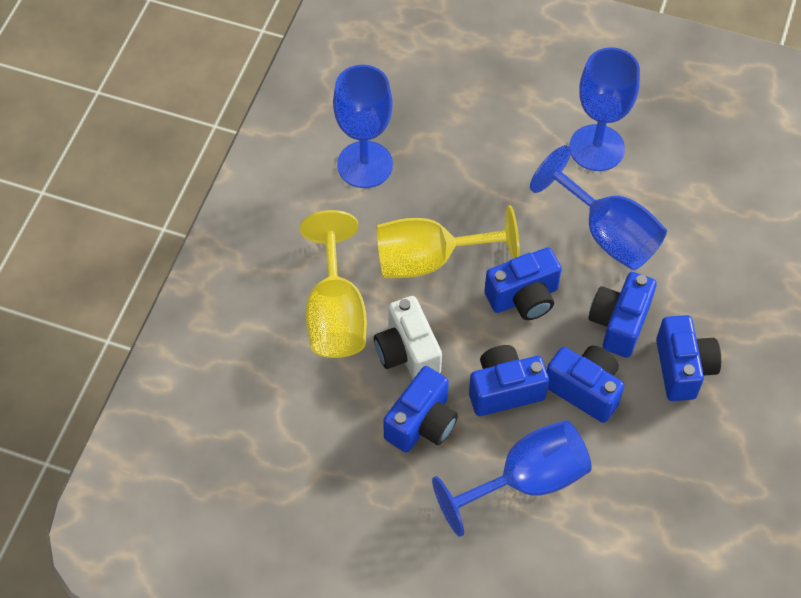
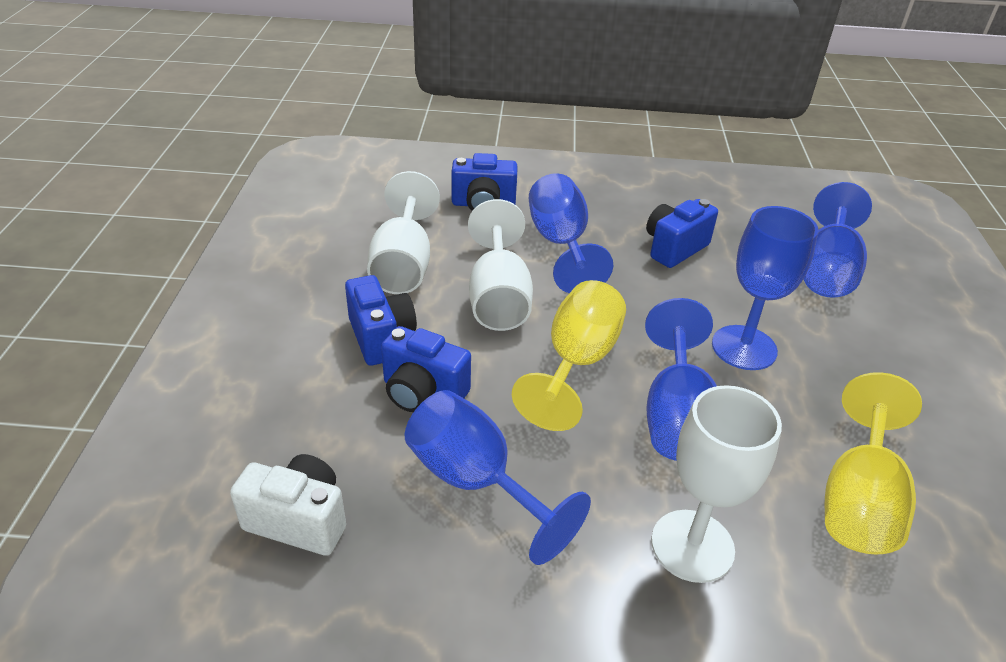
blue camera: 6 -> 4
blue goblet: 4 -> 5
white goblet: 0 -> 3

